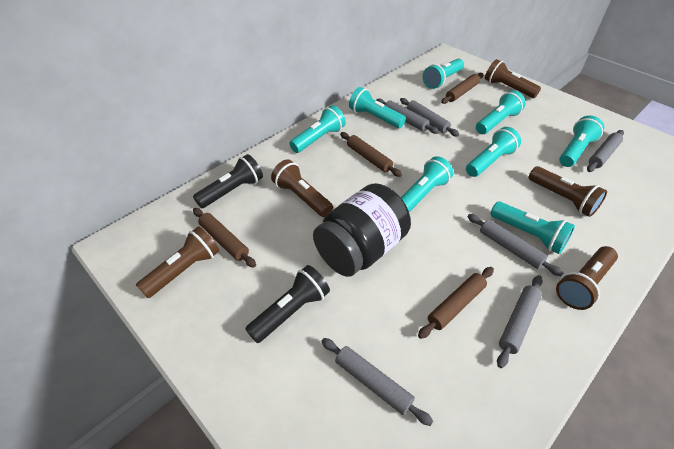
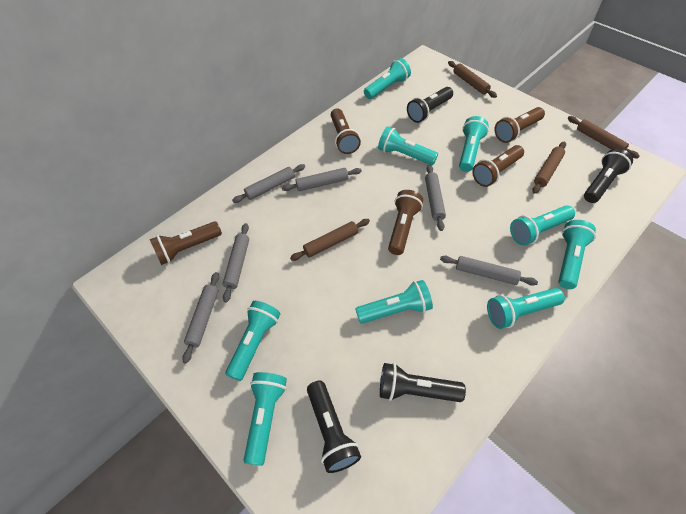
black flashlight: 2 -> 4
black jar: 1 -> 0
turquoise flashlight: 8 -> 9

